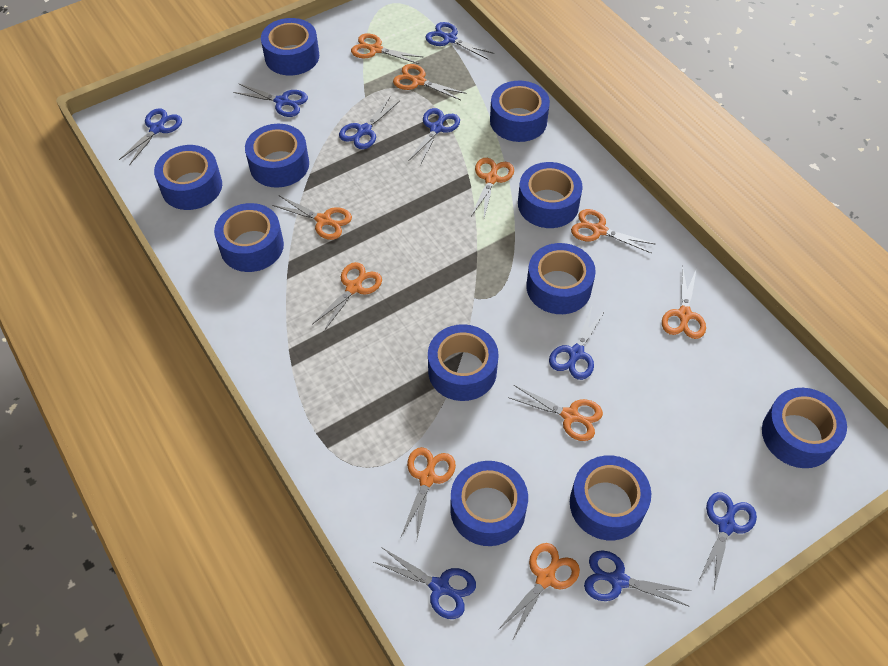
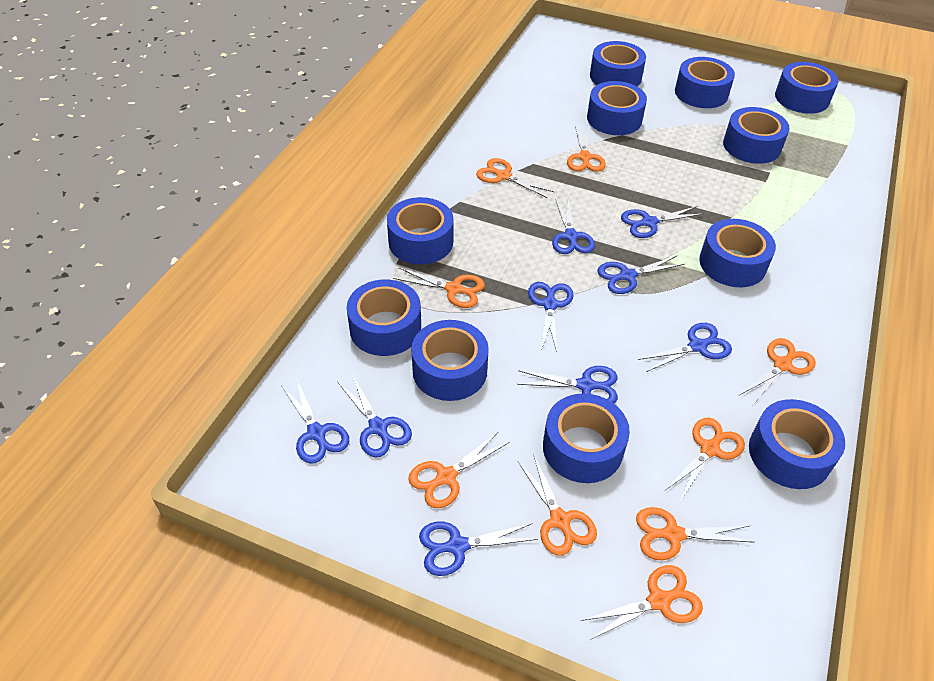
orange scissors: 10 -> 9

